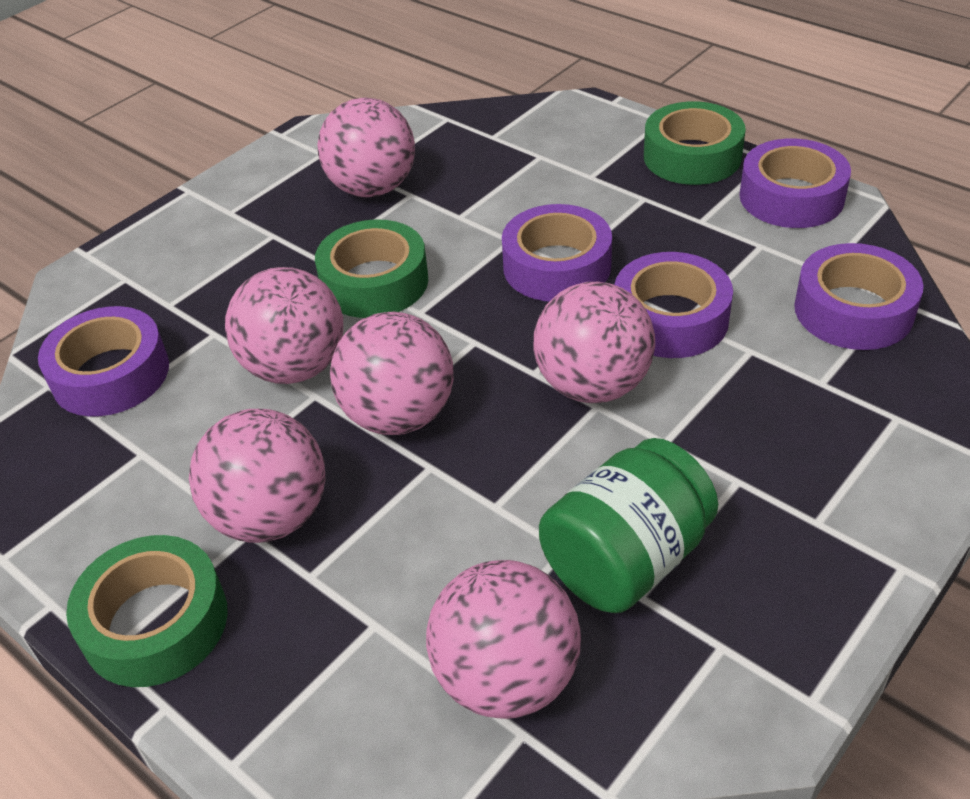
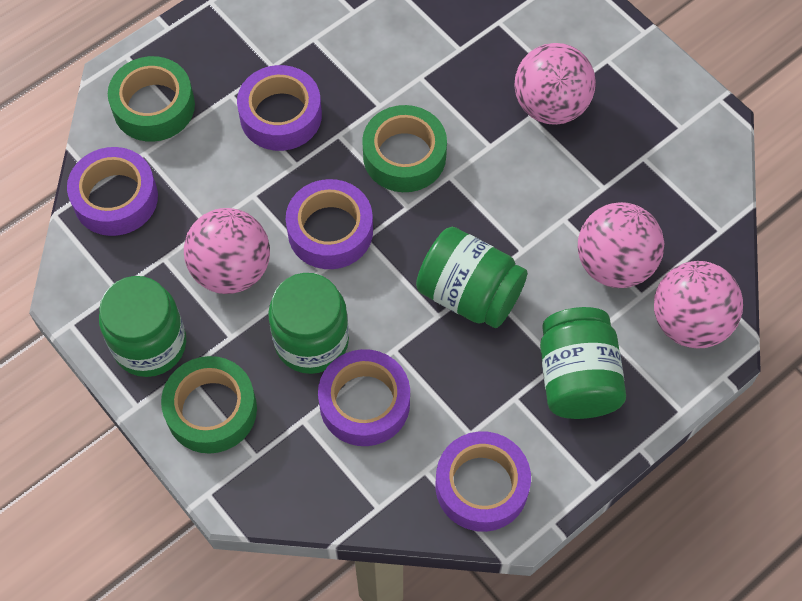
green jar: 1 -> 4
pink ball: 6 -> 4

